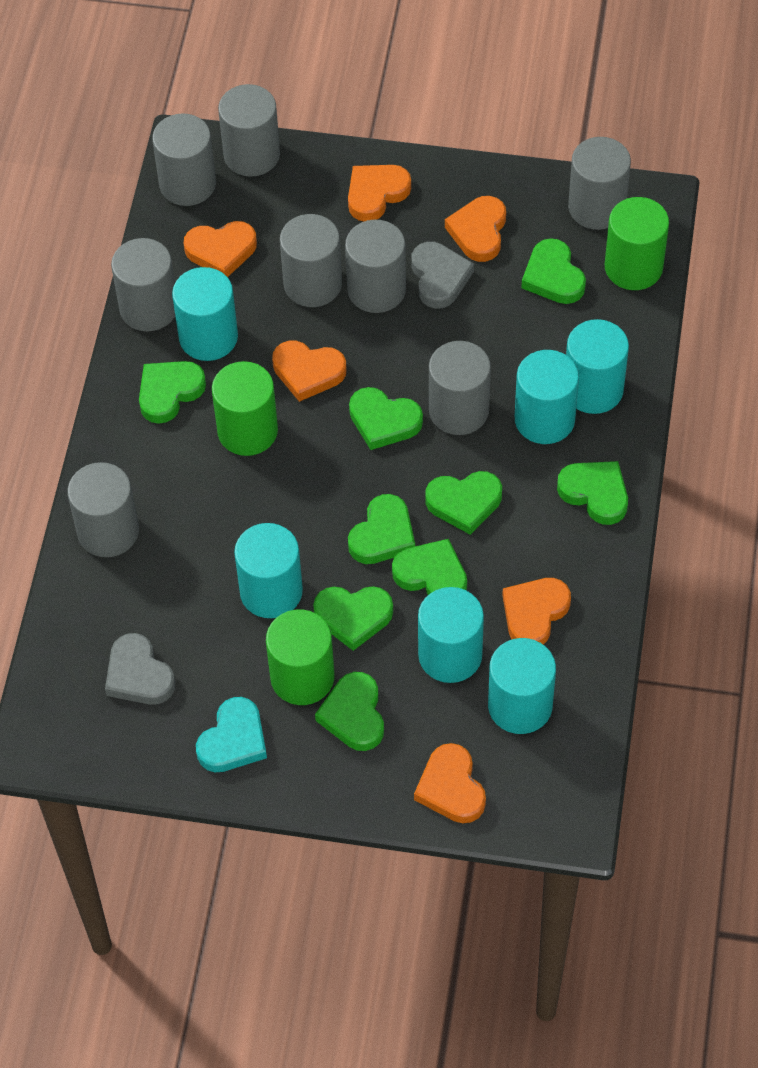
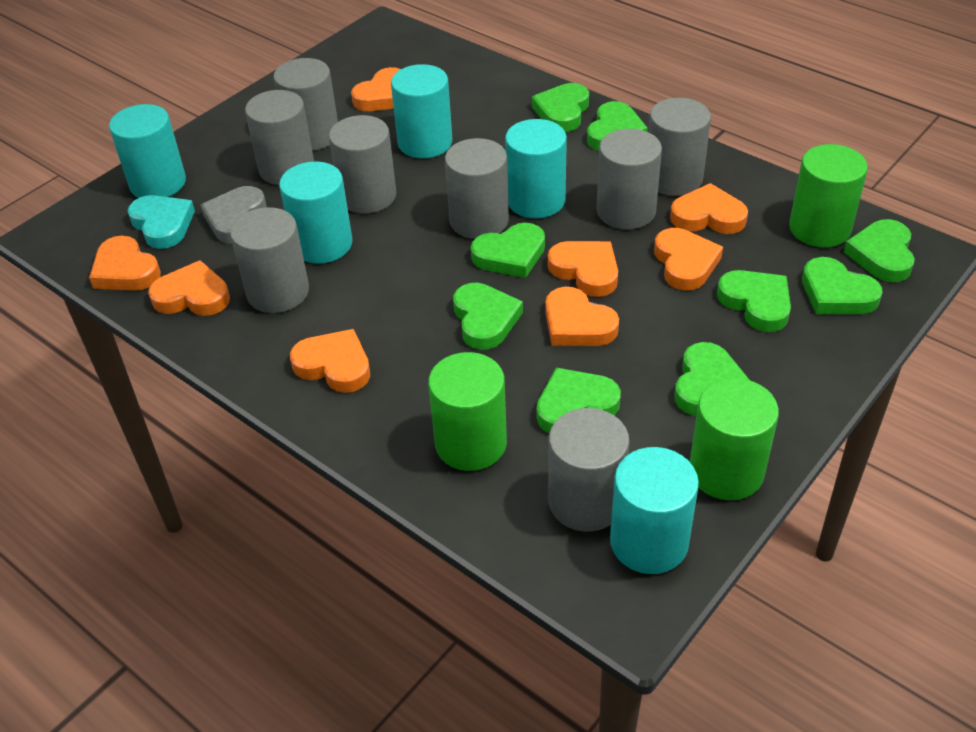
grey heart: 2 -> 1
orange heart: 6 -> 8
turquoise cylinder: 6 -> 5

